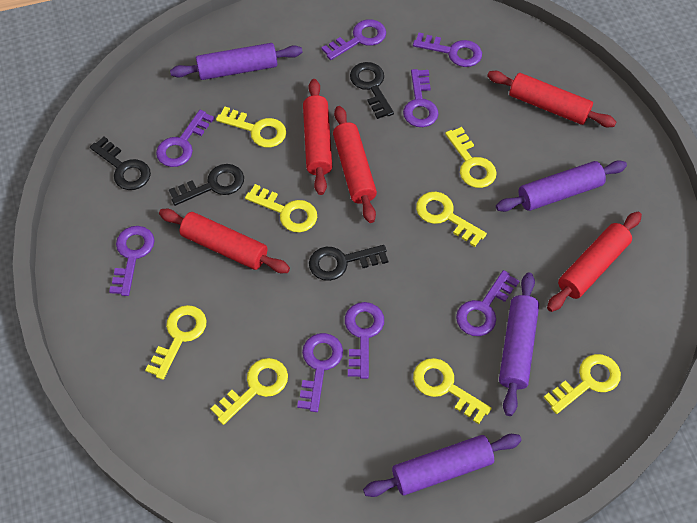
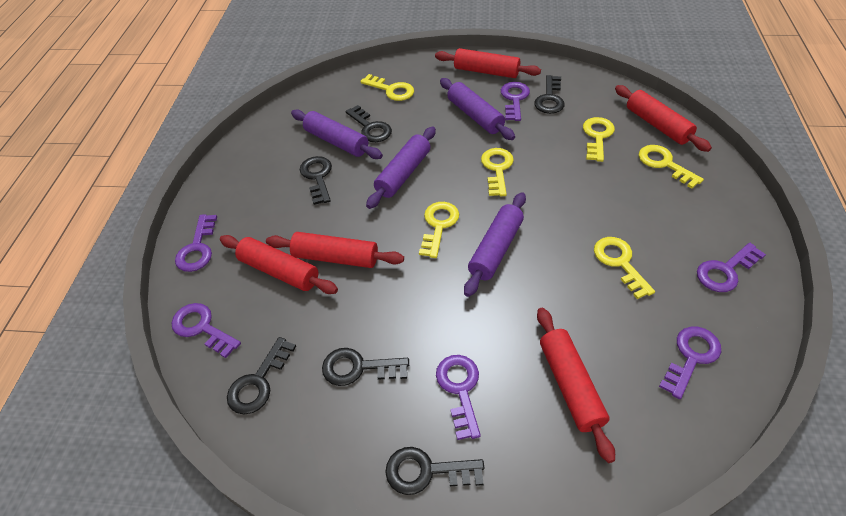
black key: 4 -> 6
purple key: 8 -> 6
yellow key: 8 -> 6

